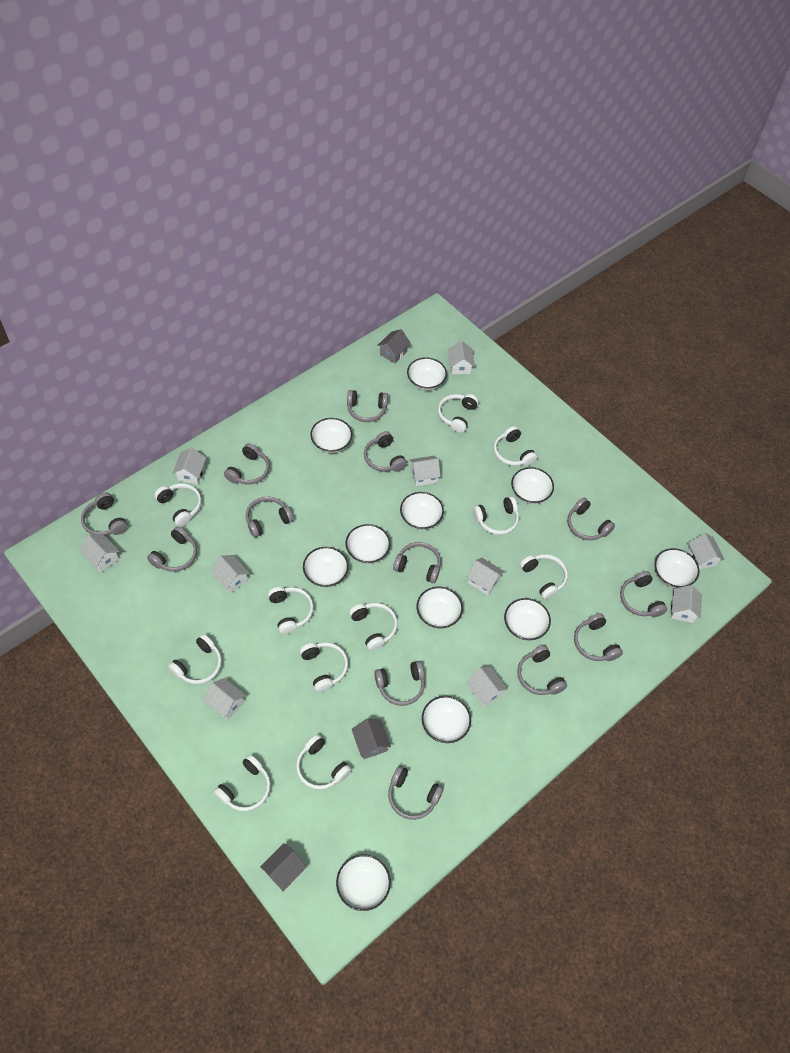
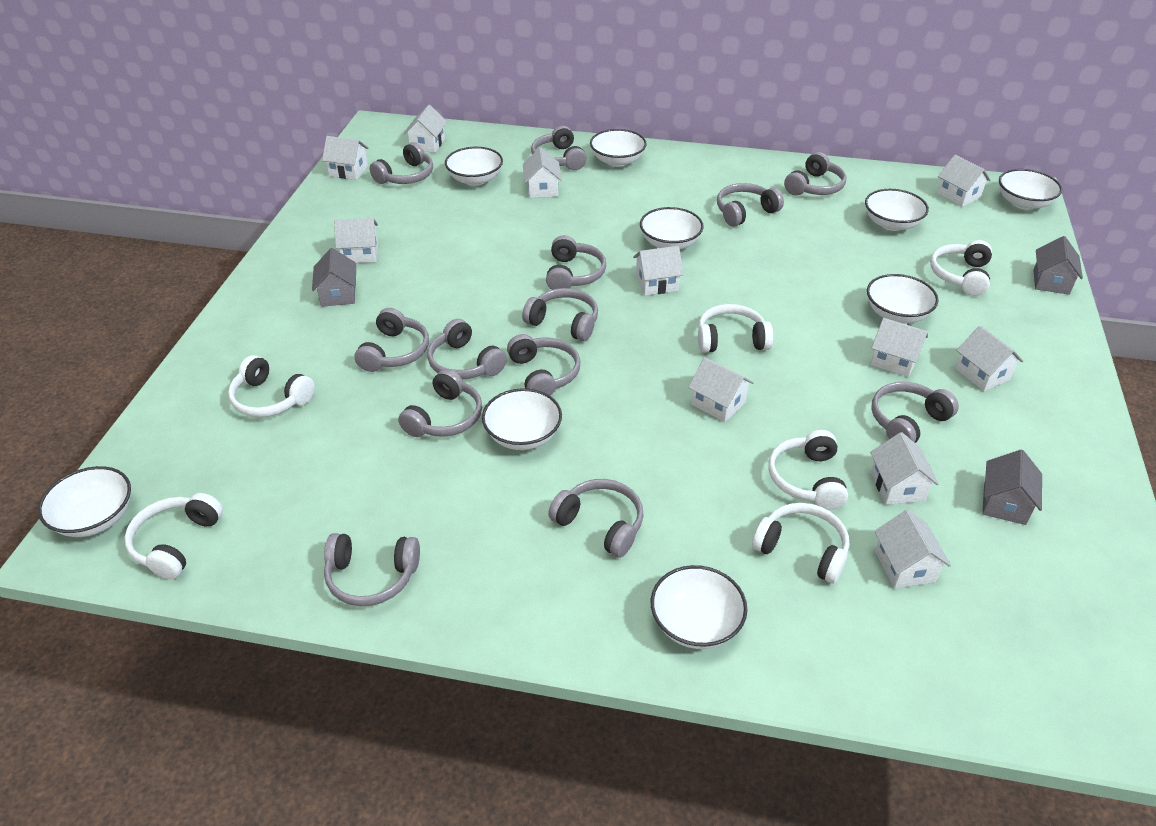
white bowl: 11 -> 9
white headphones: 11 -> 6
white house: 10 -> 11

